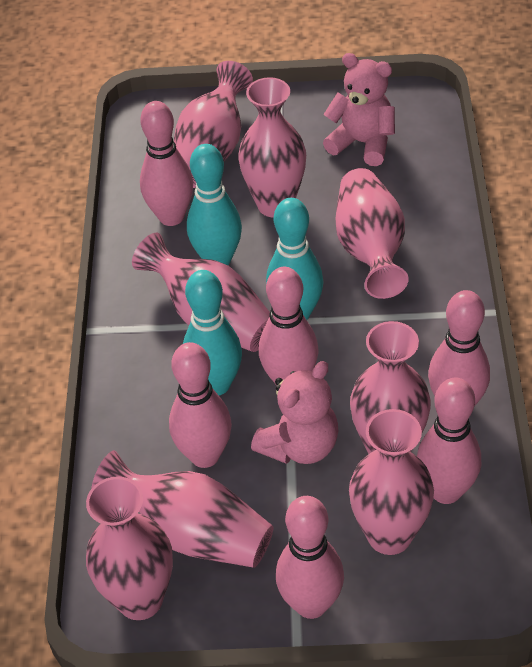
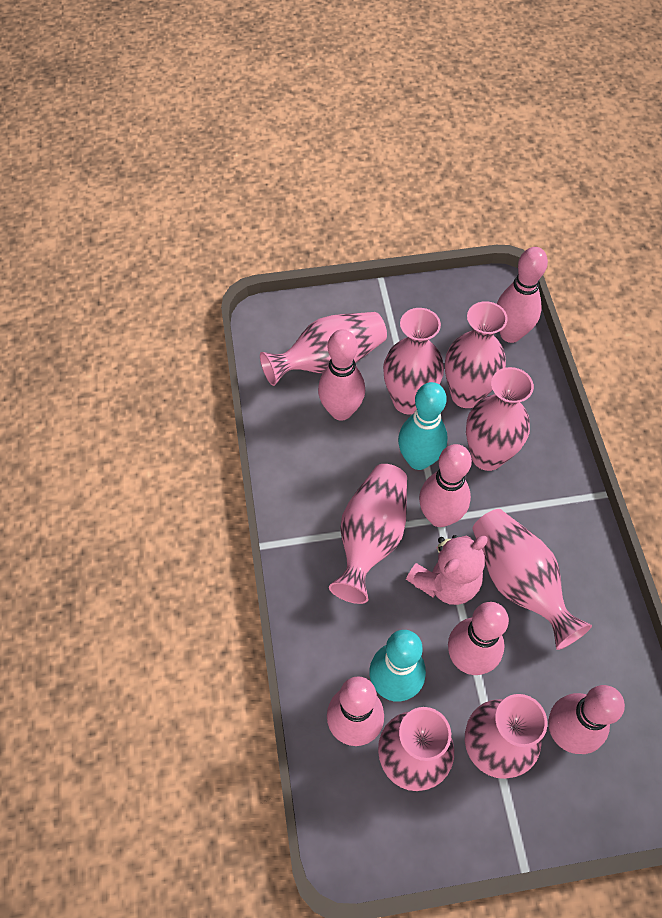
pink teddy bear: 2 -> 1
turquoise bowling pin: 3 -> 2

